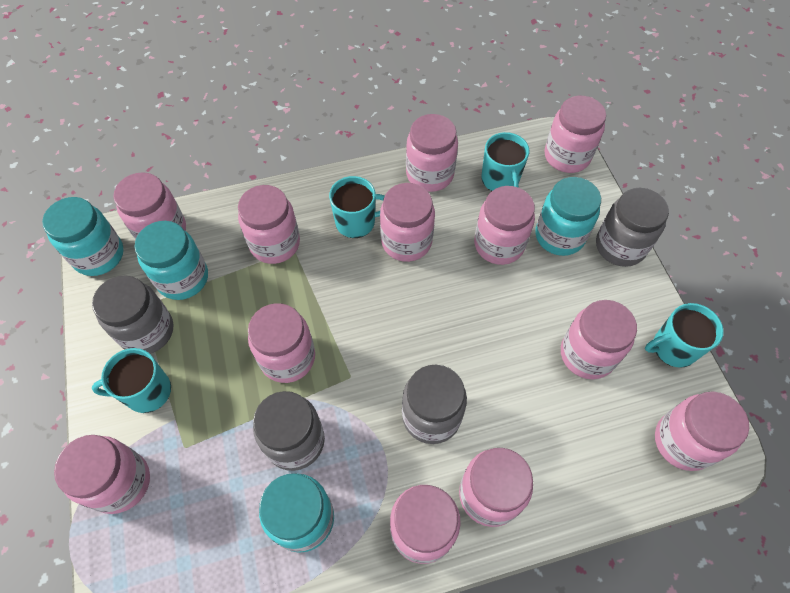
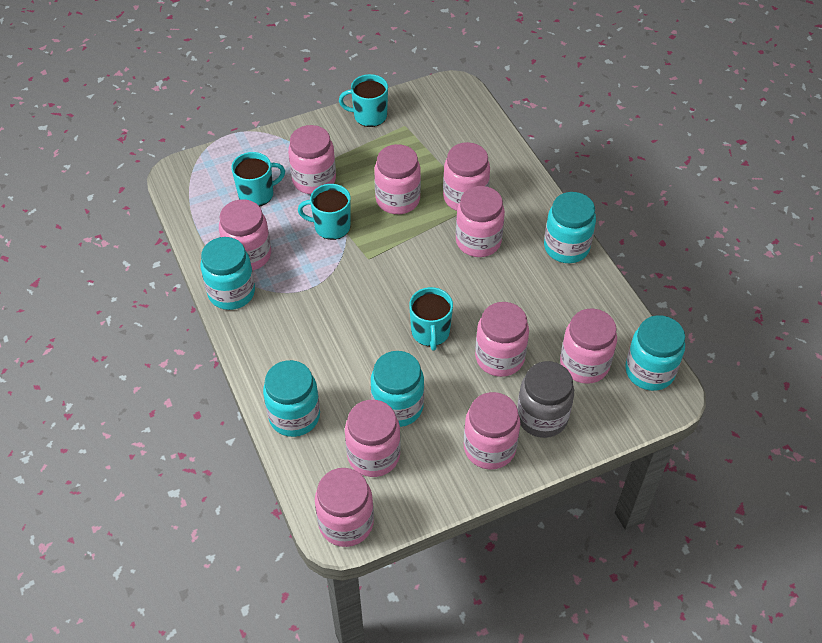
grey jar: 4 -> 1
pink jar: 12 -> 10
turquoise jar: 4 -> 5

